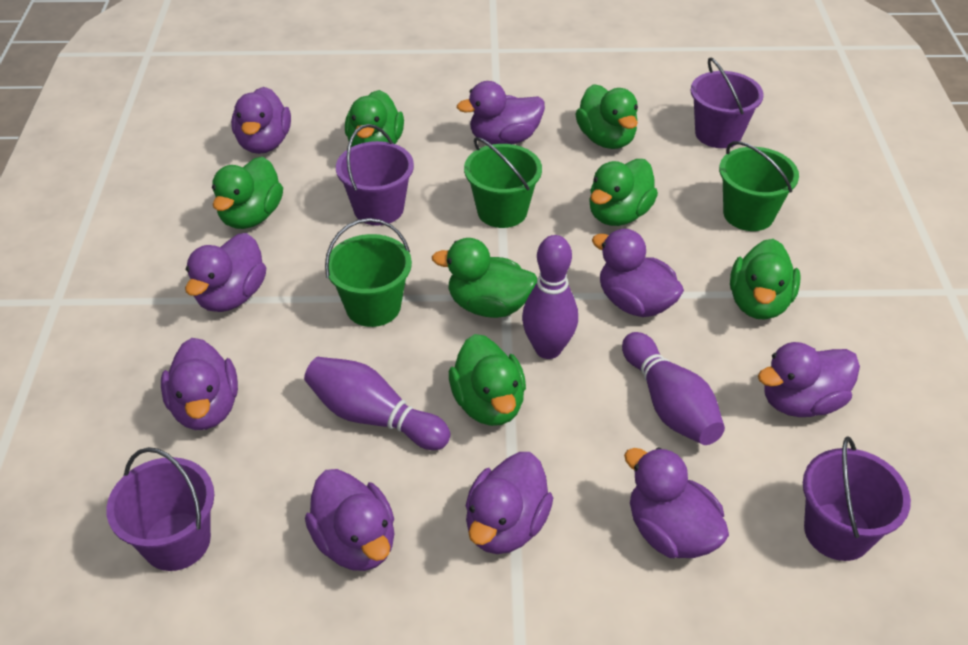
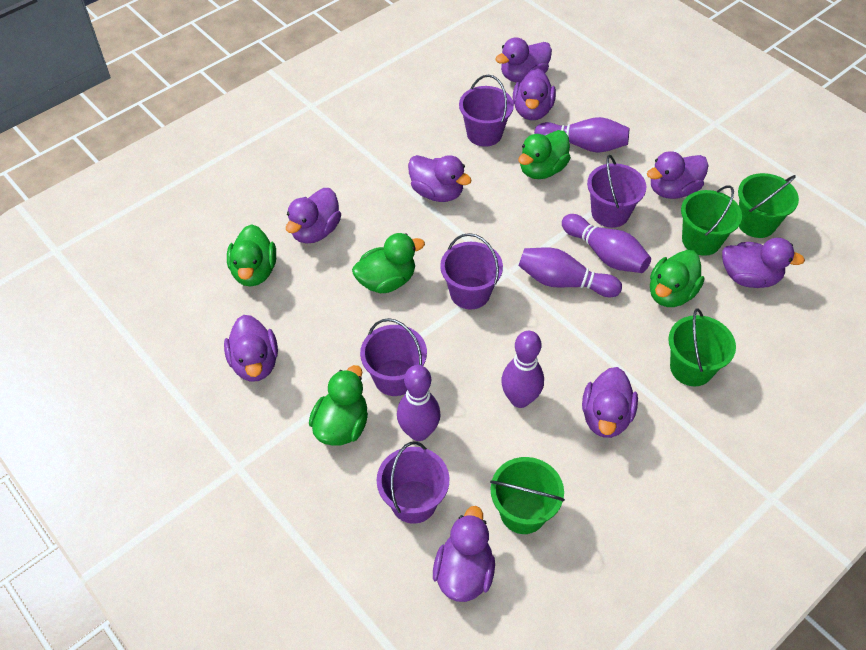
green bucket: 3 -> 4
green duck: 7 -> 5
purple bowling pin: 3 -> 5
purple bucket: 4 -> 5

